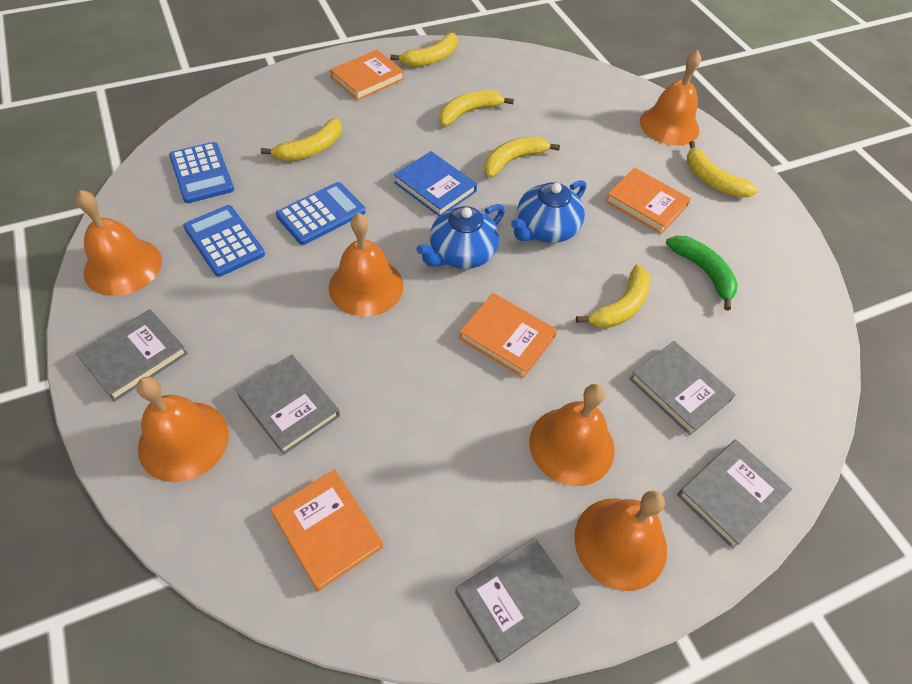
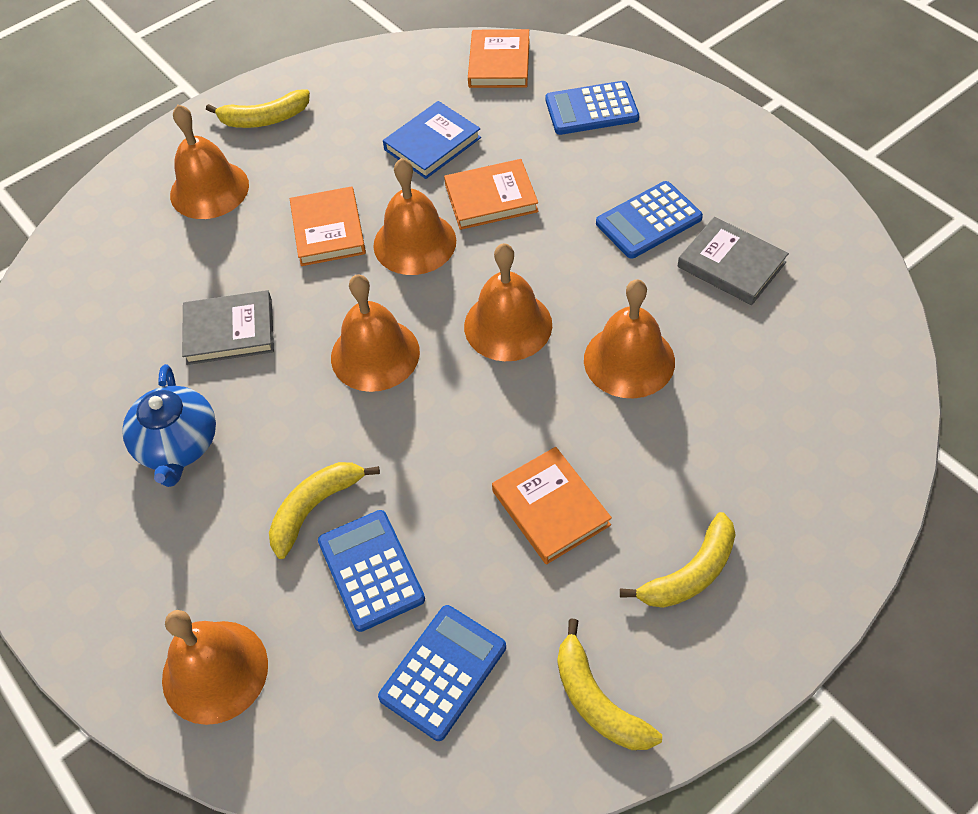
blue calculator: 3 -> 4
blue teapot: 2 -> 1
green banana: 1 -> 0
grey book: 5 -> 2
yellow banana: 6 -> 4

